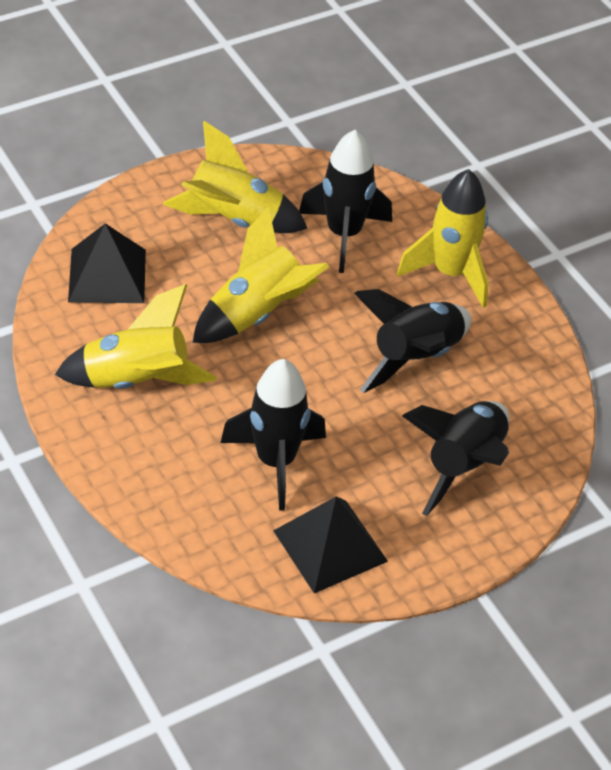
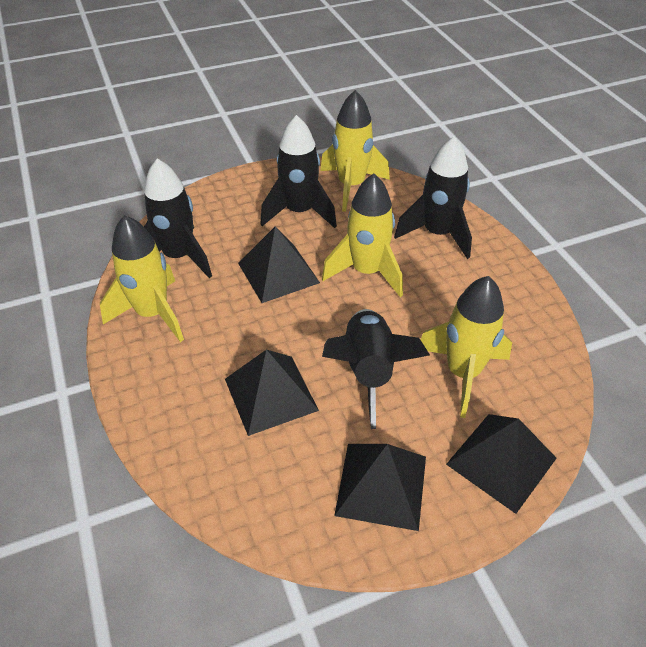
black pyramid: 2 -> 4

